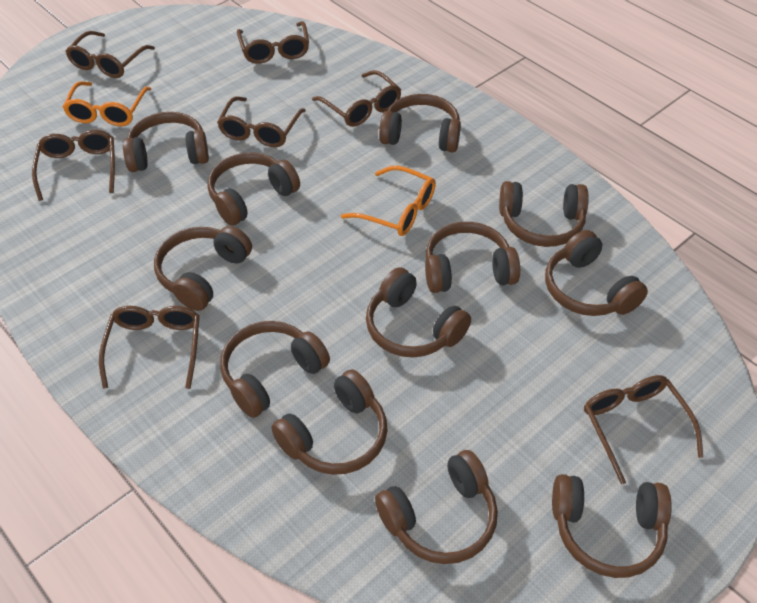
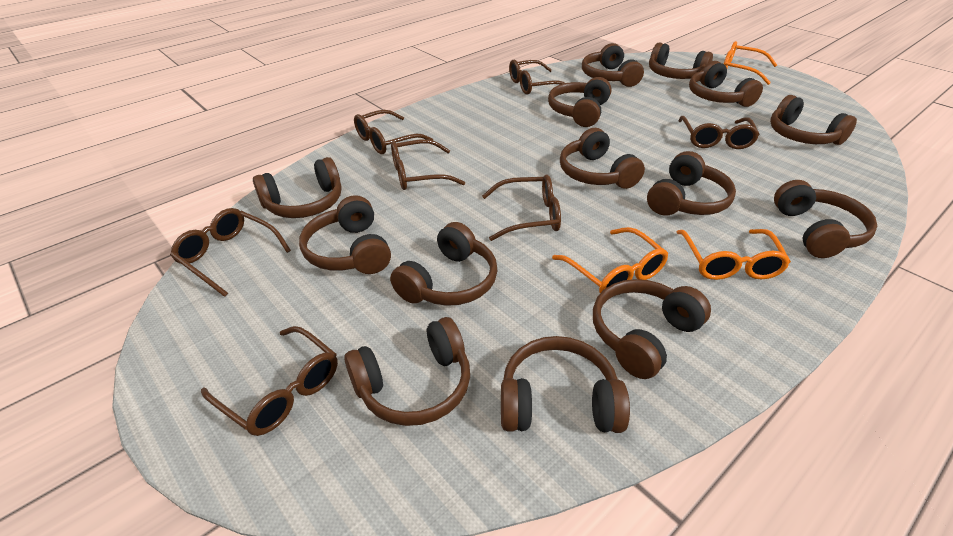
brown headphones: 12 -> 14
orange glasses: 2 -> 3

